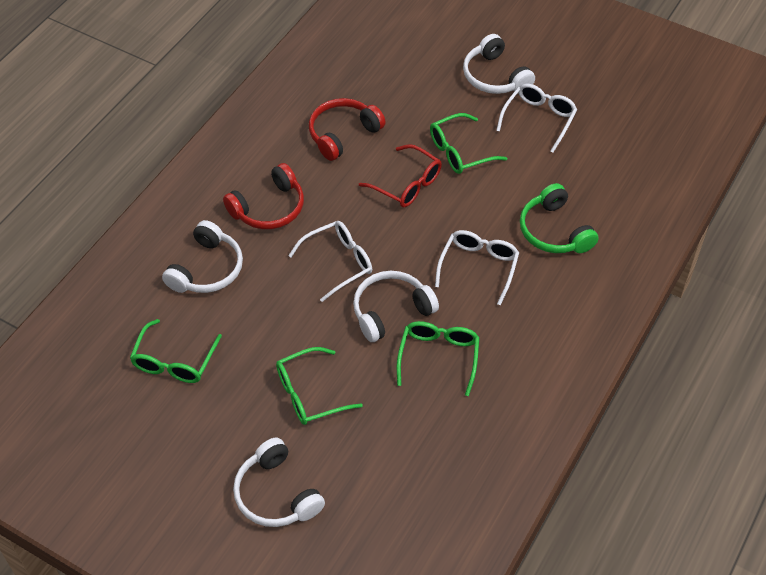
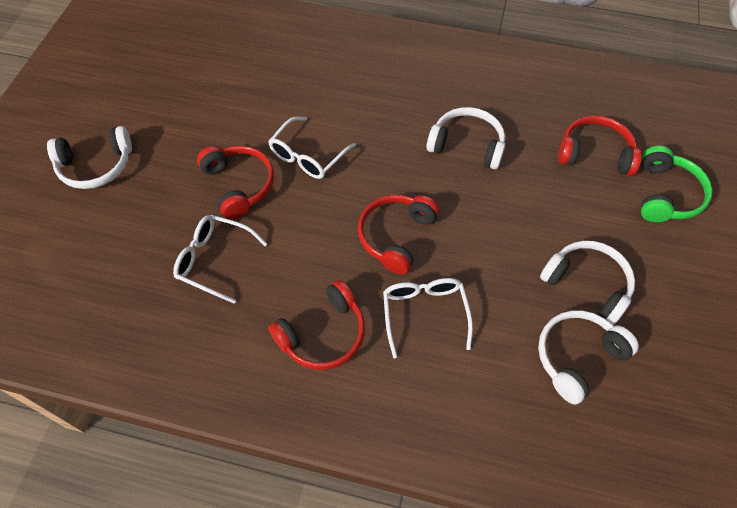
green glasses: 4 -> 0
red glasses: 1 -> 0
red headphones: 2 -> 4

